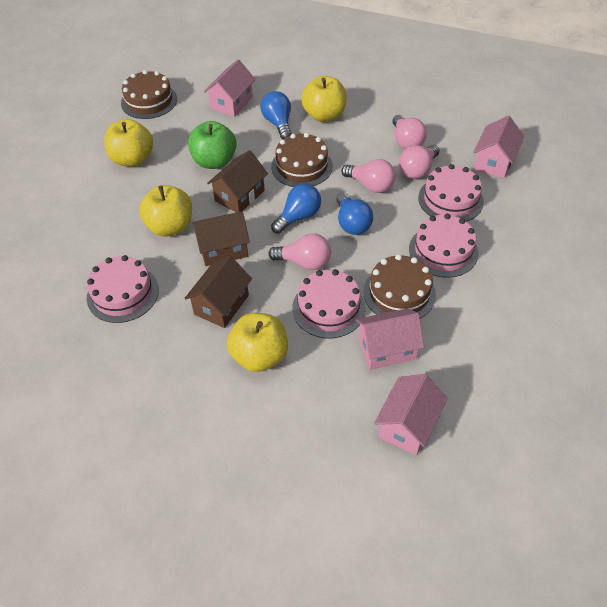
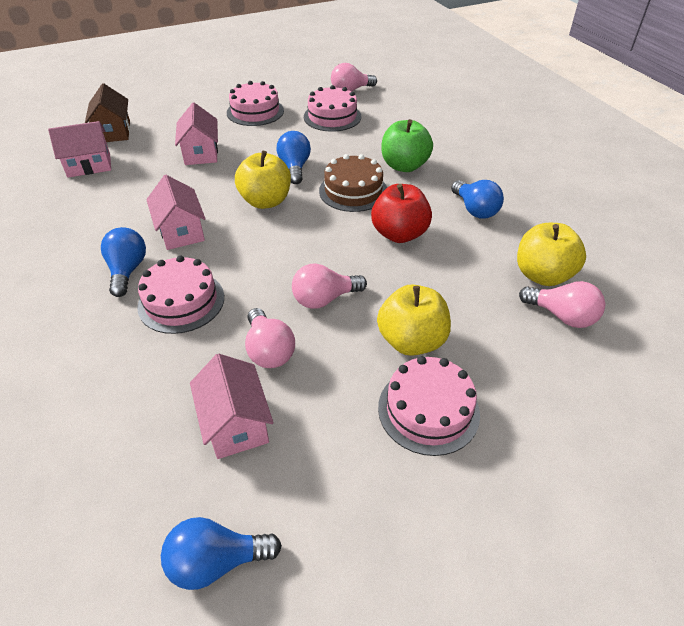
blue light bulb: 3 -> 4
brown cake: 3 -> 1
brown house: 3 -> 1
red apple: 0 -> 1
yellow apple: 4 -> 3

